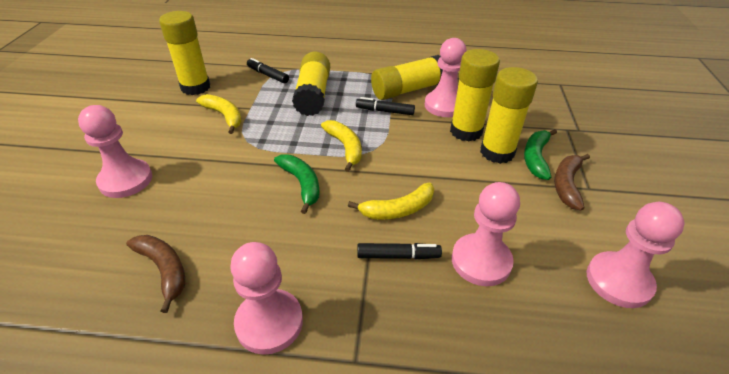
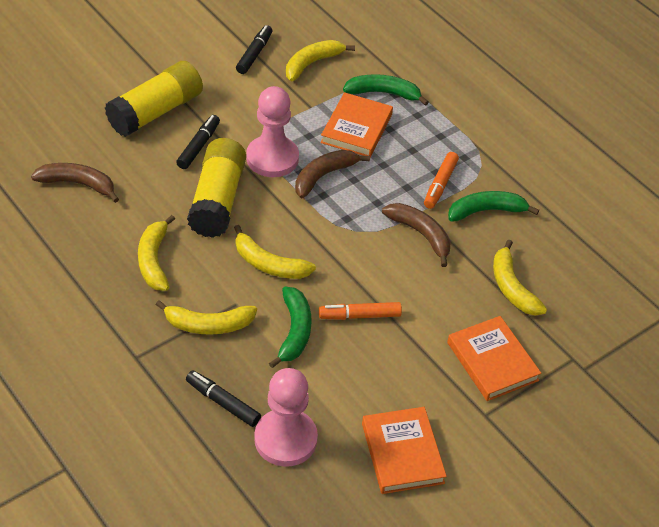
brown banana: 2 -> 3
green banana: 2 -> 3
orange book: 0 -> 3
orange marker: 0 -> 2
pink pawn: 5 -> 2
yellow banana: 3 -> 5
yellow glue stick: 5 -> 2

